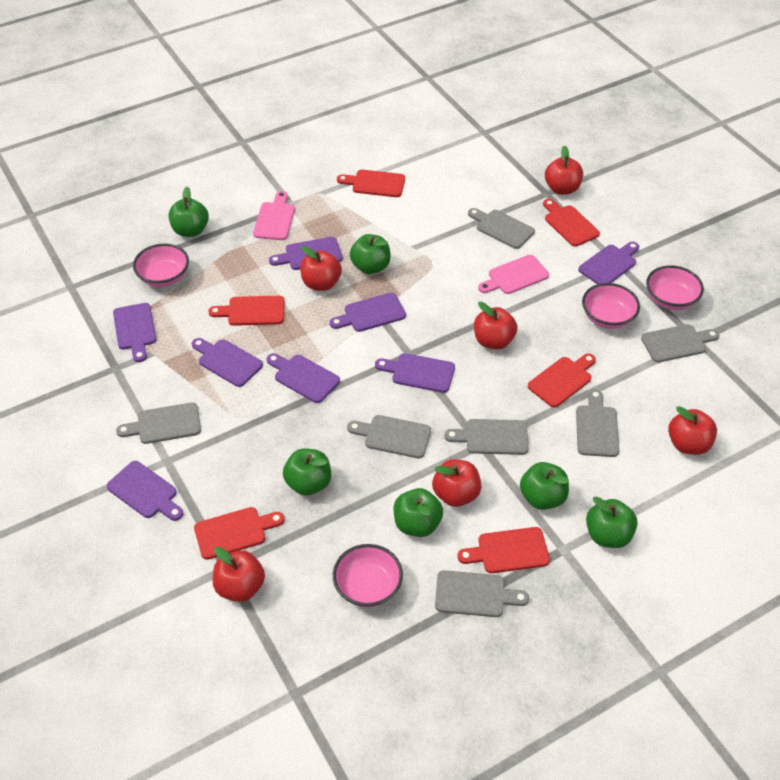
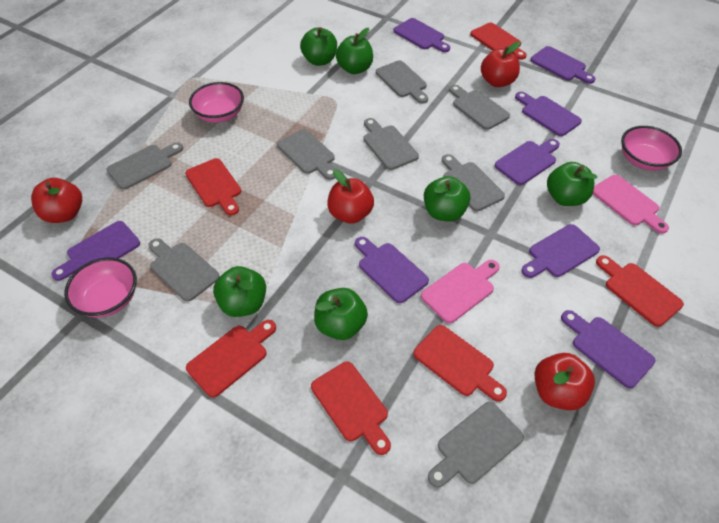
grey cutting board: 7 -> 8
pink bowl: 4 -> 3
red apple: 6 -> 4

